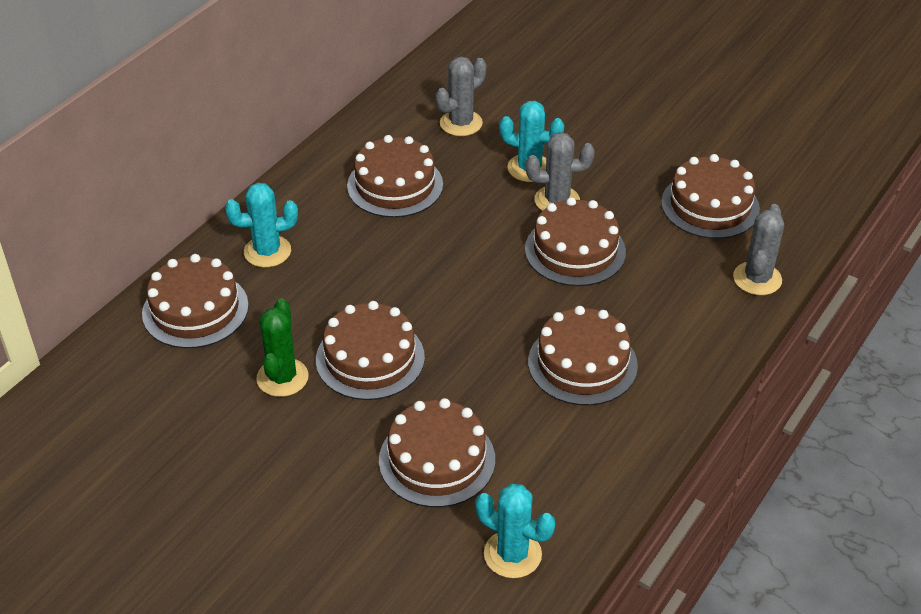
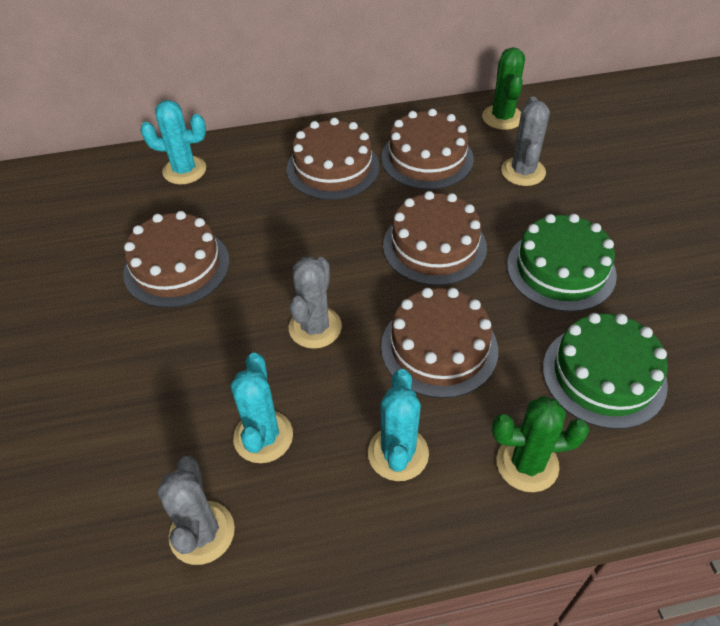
brown cake: 7 -> 5
green cactus: 1 -> 2
green cake: 0 -> 2

